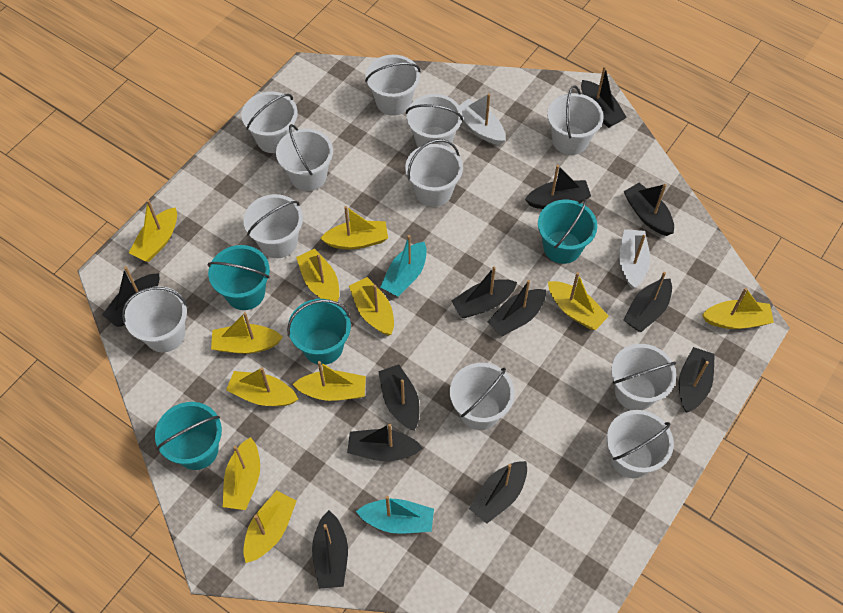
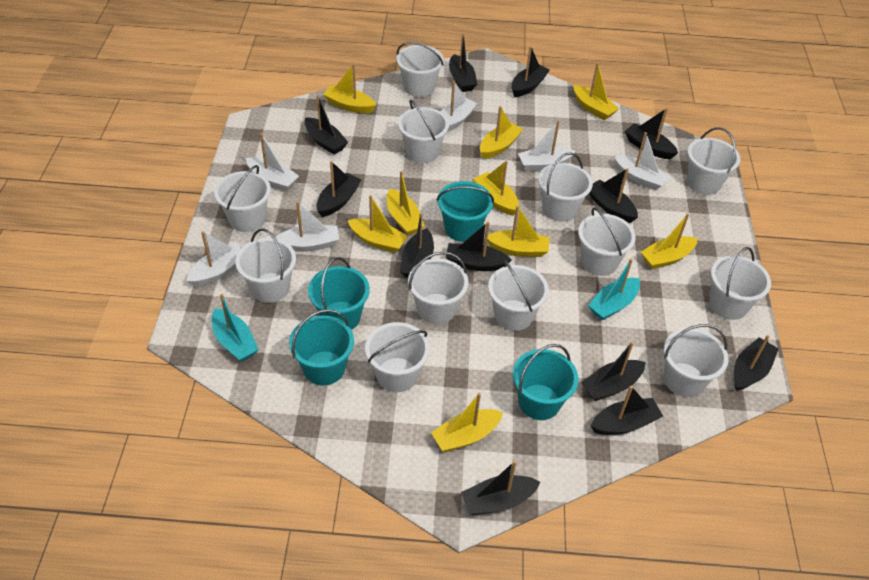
white boat: 2 -> 6
white bucket: 11 -> 12
yellow boat: 11 -> 9

